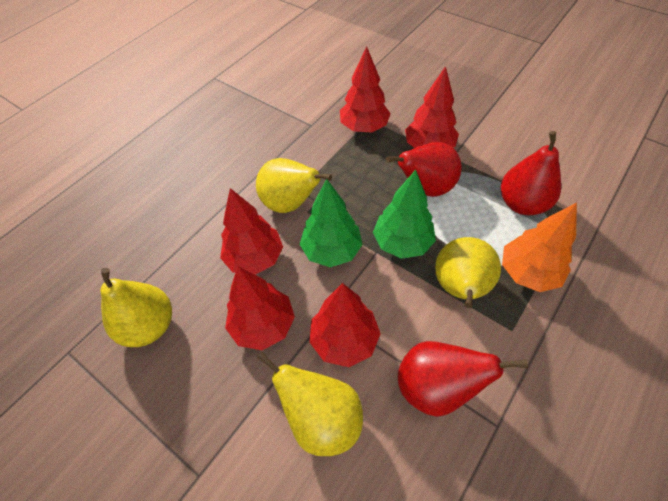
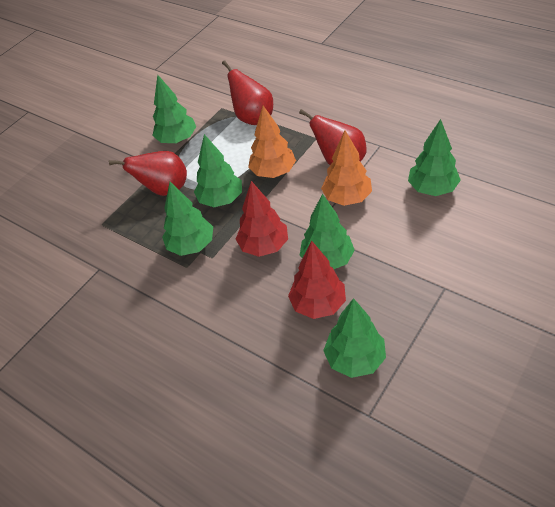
green tree: 2 -> 6
orange tree: 1 -> 2
red tree: 5 -> 2
yellow pear: 4 -> 0

